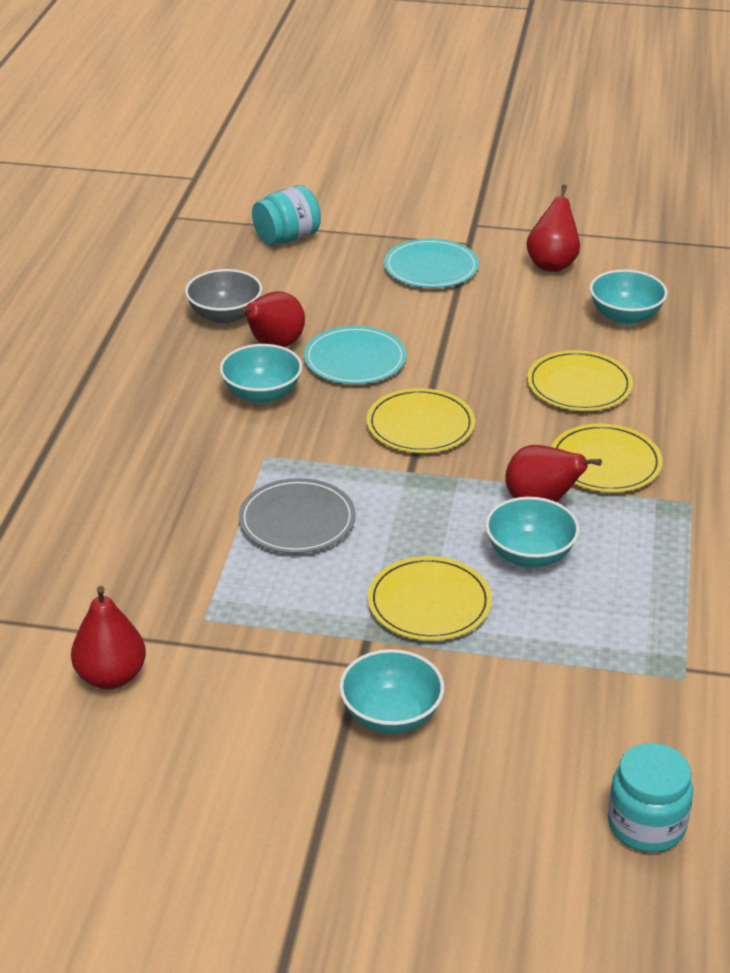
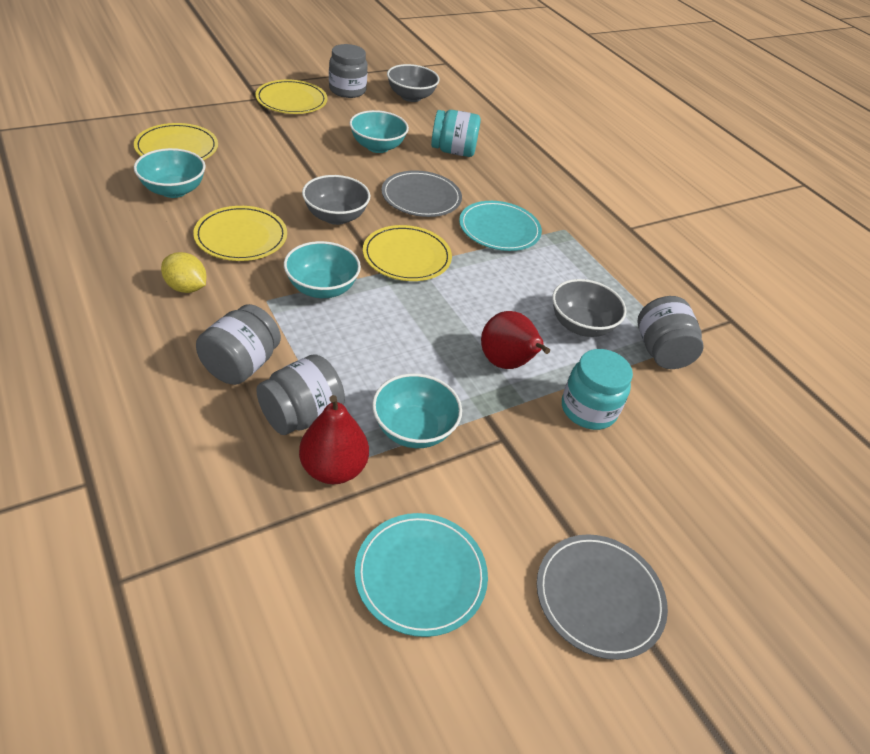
grey bowl: 1 -> 3
grey jar: 0 -> 4
grey plate: 1 -> 2
red pear: 4 -> 2
yellow lemon: 0 -> 1

